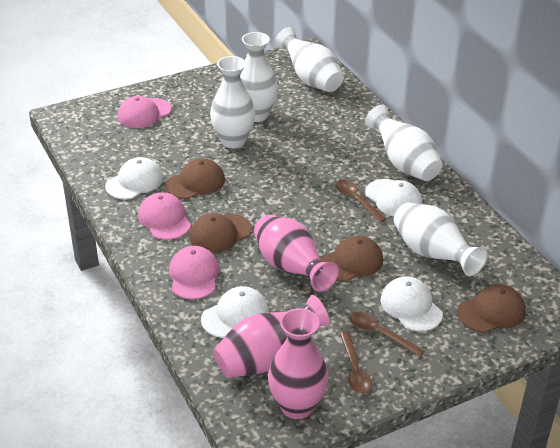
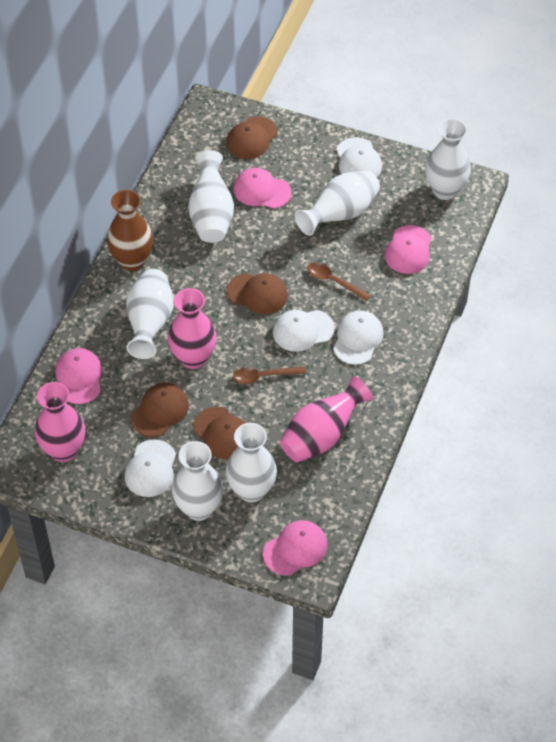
brown spoon: 3 -> 2
brown vase: 0 -> 1
pink cap: 3 -> 4
white vase: 5 -> 6

